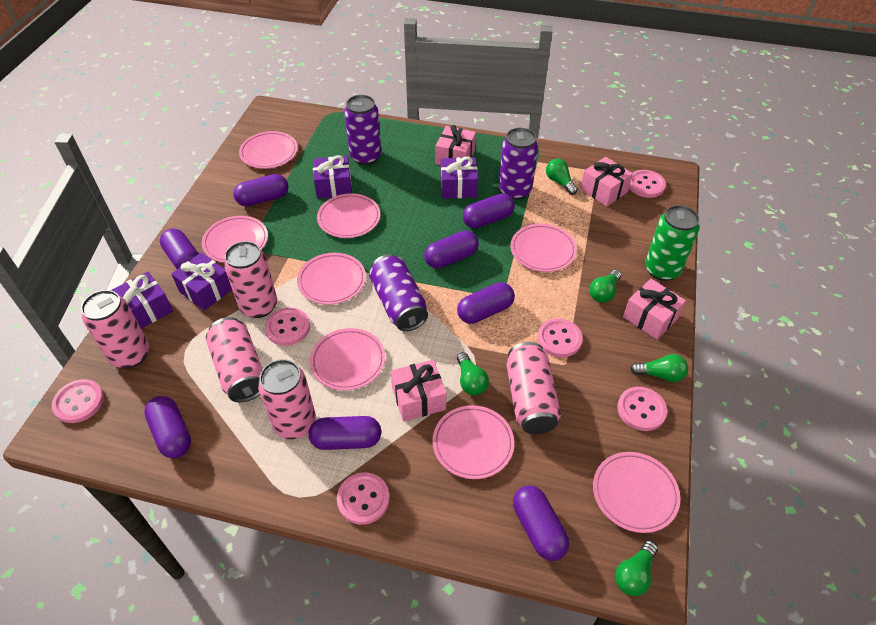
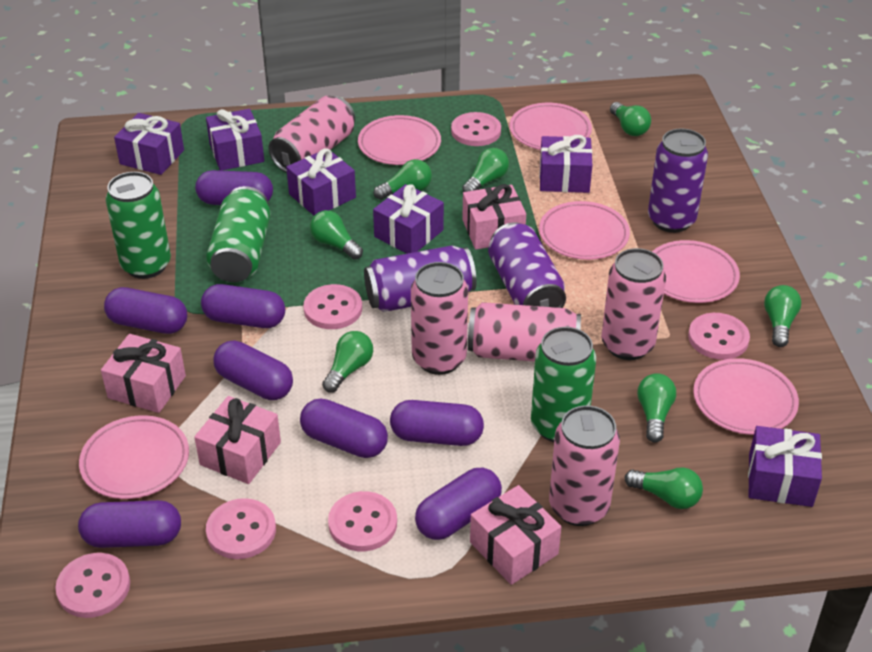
green can: 1 -> 3
green light bulb: 5 -> 8
pink plate: 8 -> 6
purple gift: 4 -> 6

